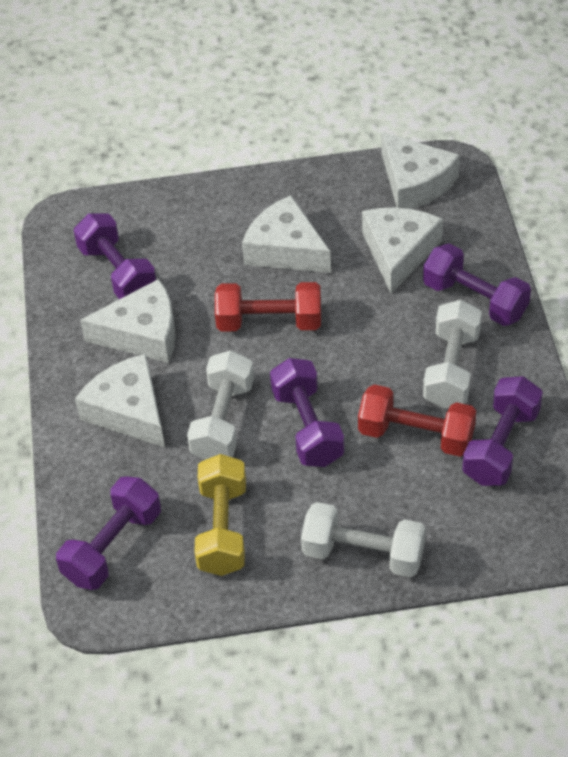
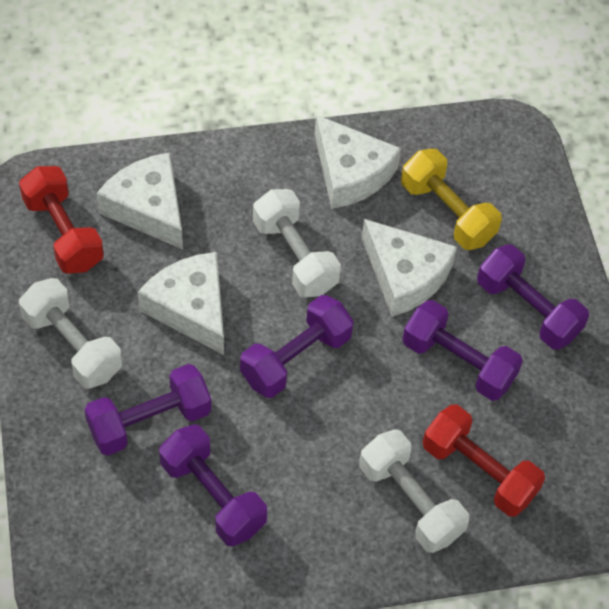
white cheese: 5 -> 4

